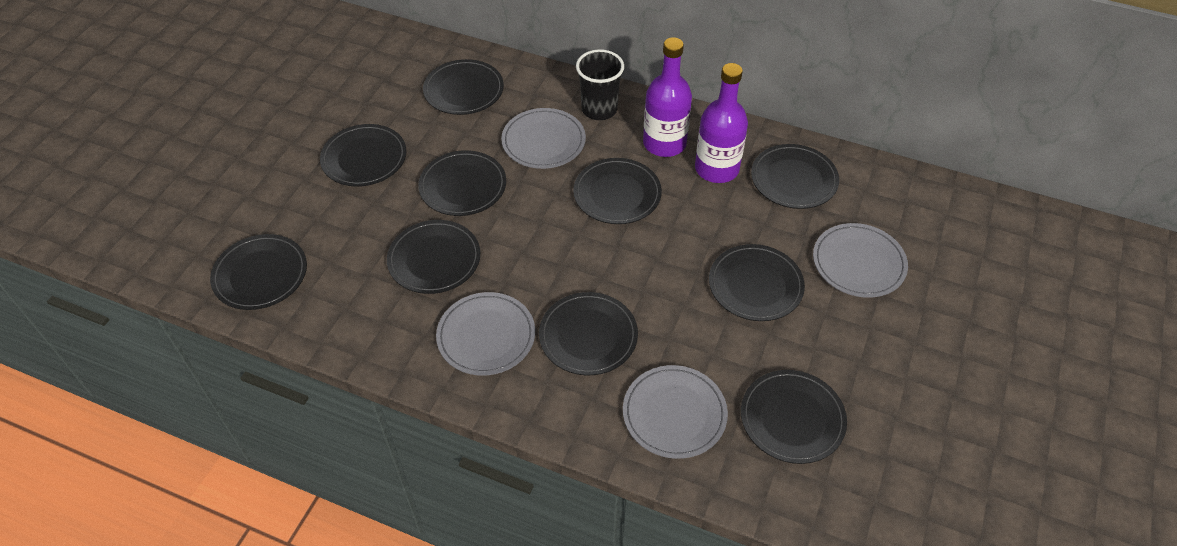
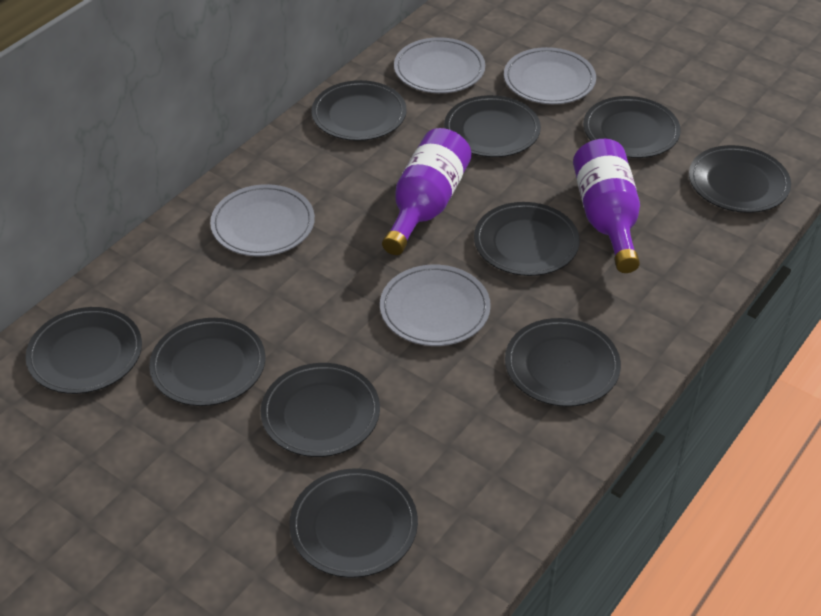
black cup: 1 -> 0

